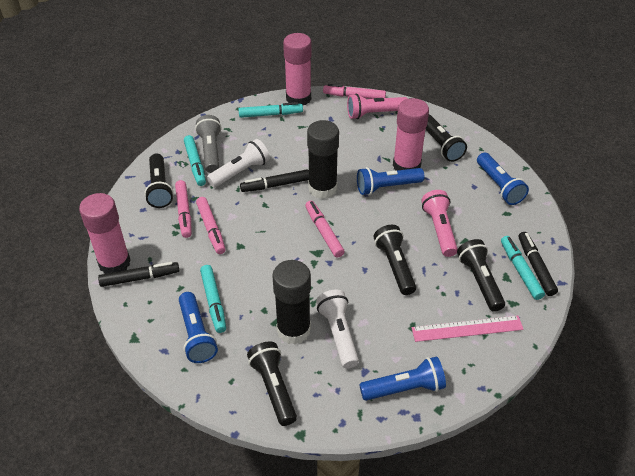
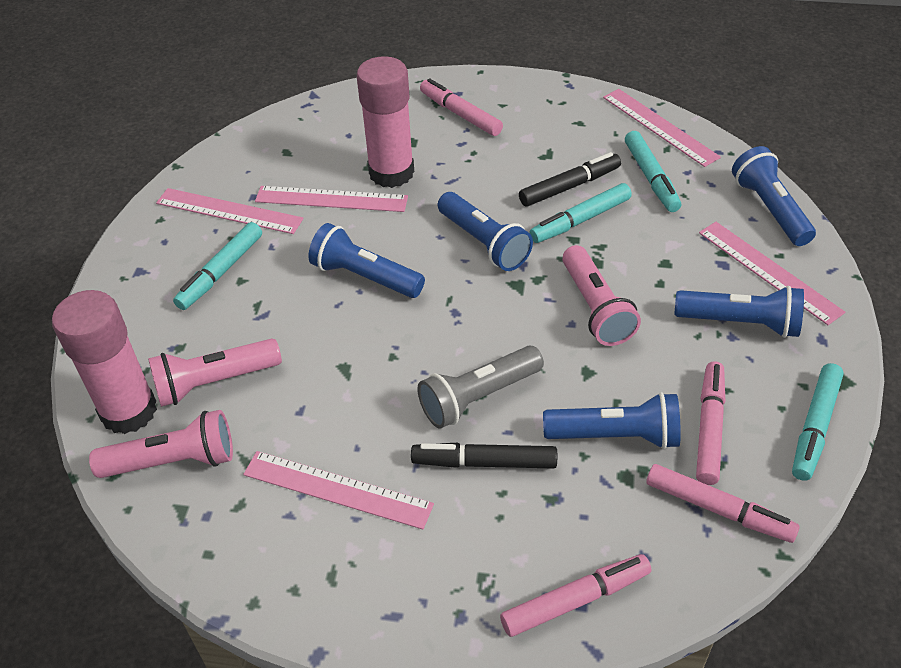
black flashlight: 5 -> 0
black glue stick: 2 -> 0
black marker: 3 -> 2
blue flashlight: 4 -> 5
pink flashlight: 2 -> 3
pink glue stick: 3 -> 2
pink ruler: 1 -> 5
white flashlight: 2 -> 0

